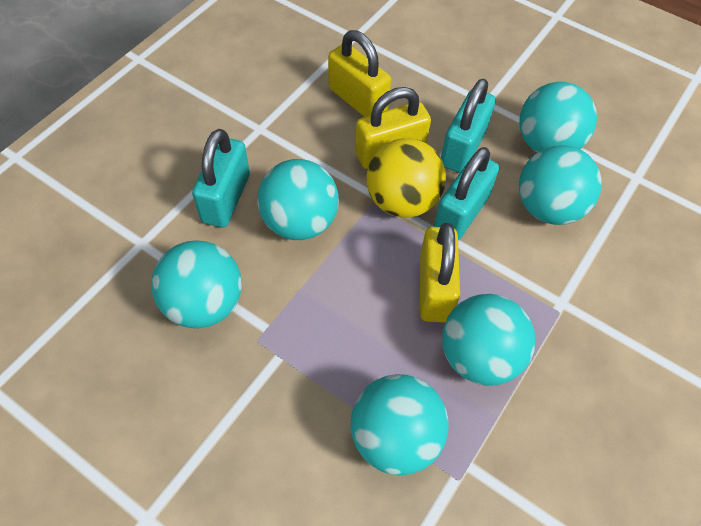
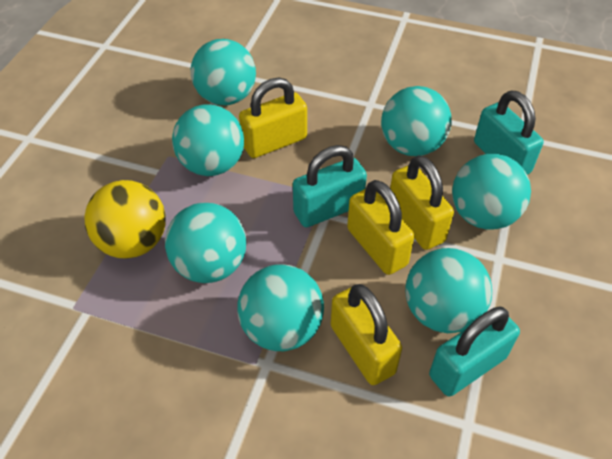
turquoise ball: 6 -> 7
yellow padlock: 3 -> 4

